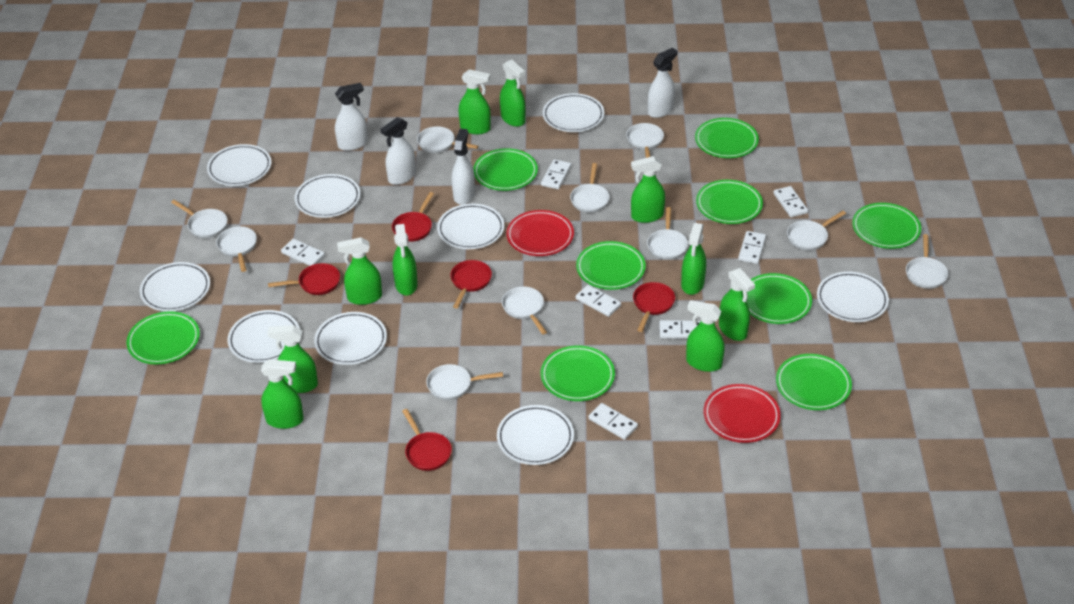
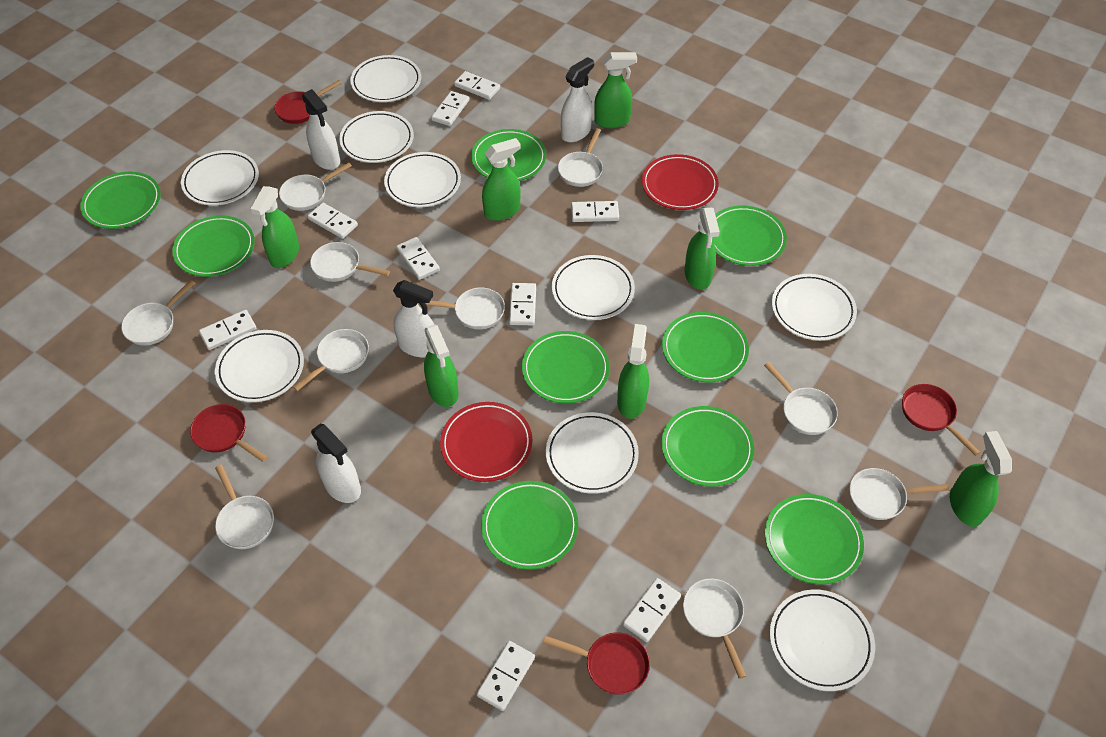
green spray bottle: 10 -> 7
red pan: 5 -> 4
white domino: 7 -> 9

